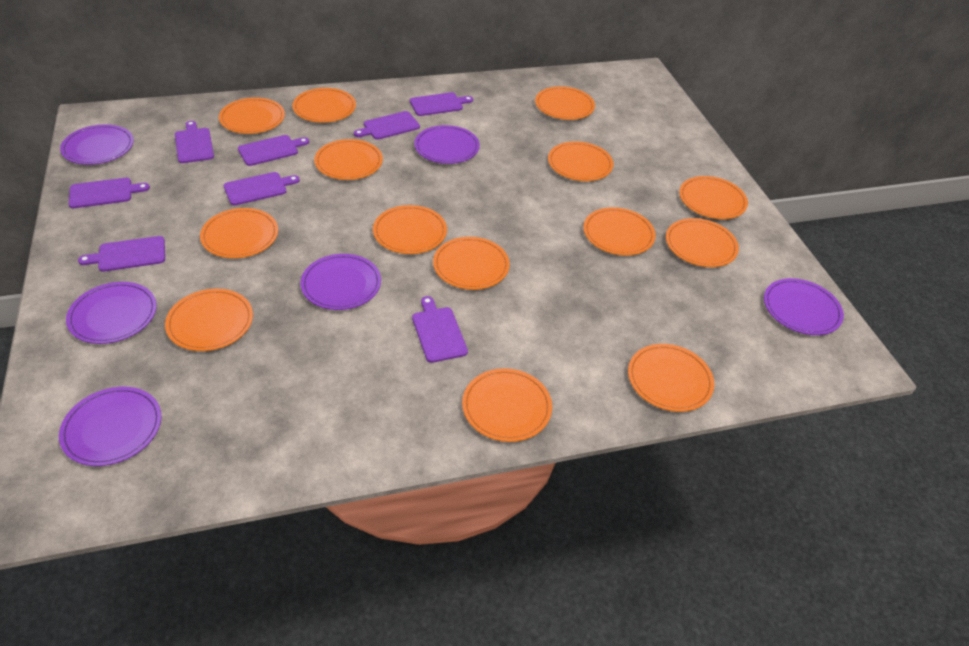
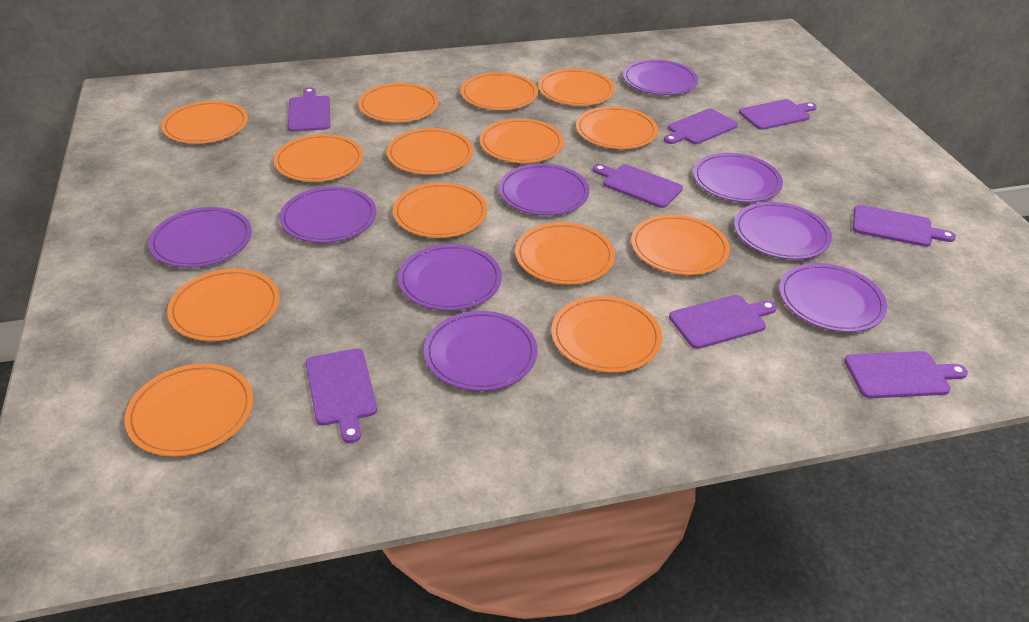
purple plate: 6 -> 9

